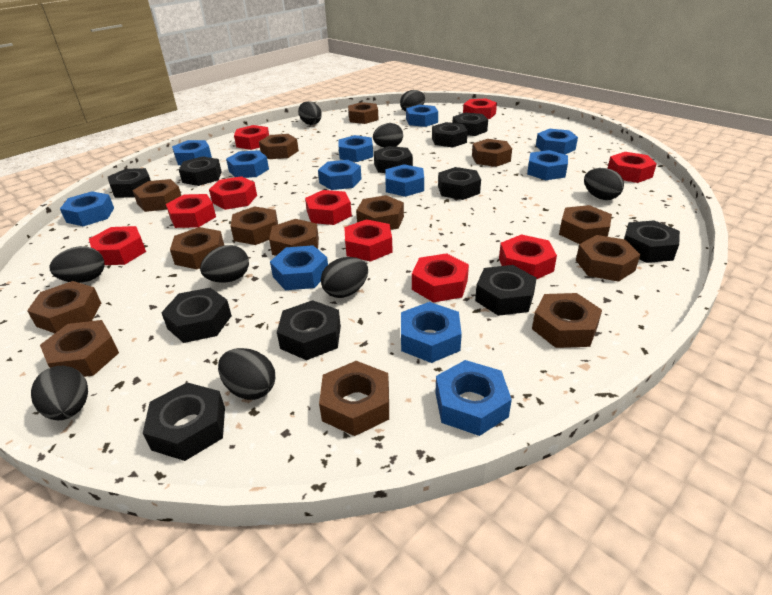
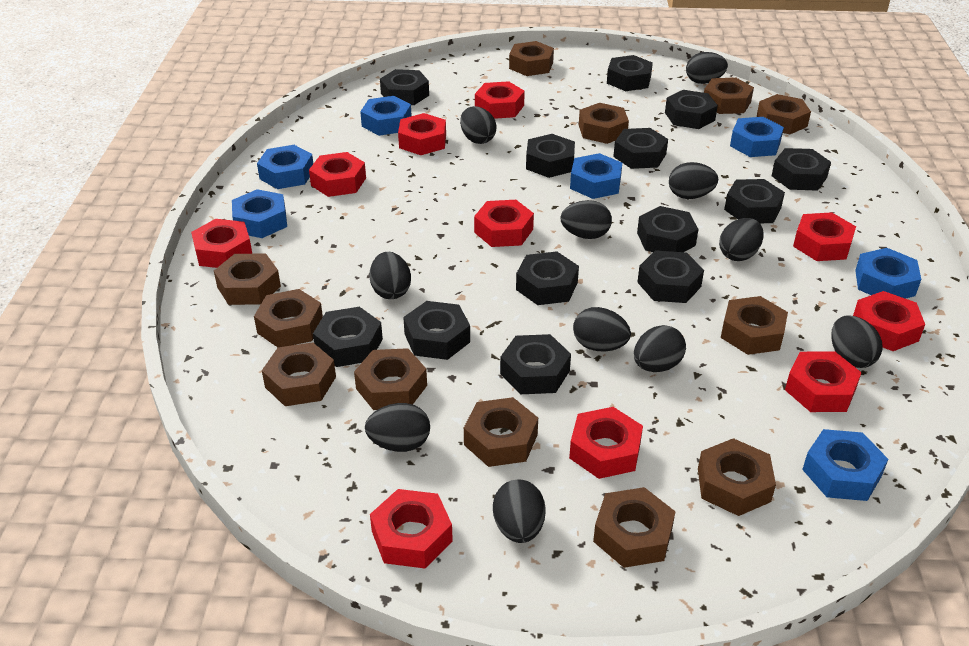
black egg: 9 -> 11
black nut: 11 -> 13
blue nut: 12 -> 7
brown nut: 14 -> 12

